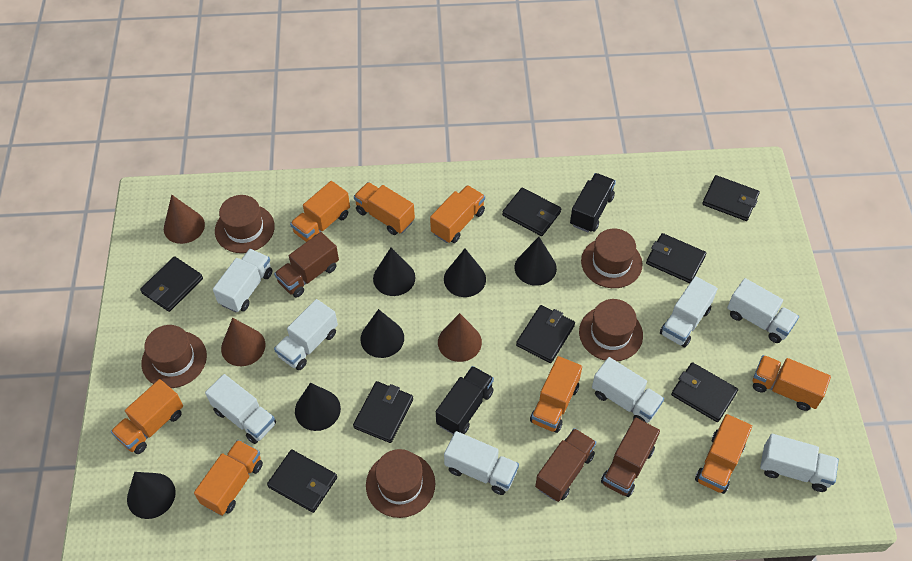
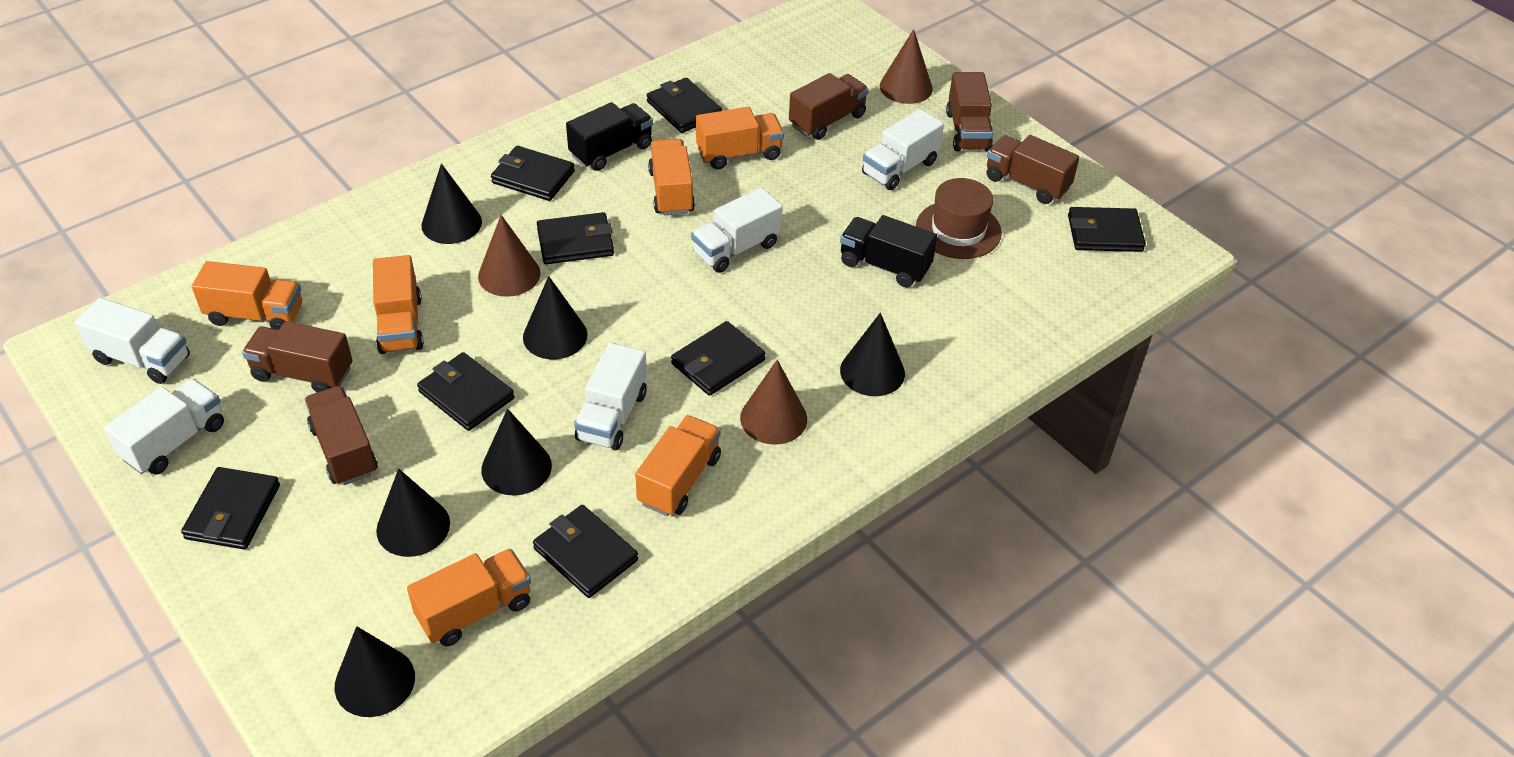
brown hat: 5 -> 1
brown truck: 3 -> 5
orange truck: 8 -> 6
white truck: 8 -> 5

